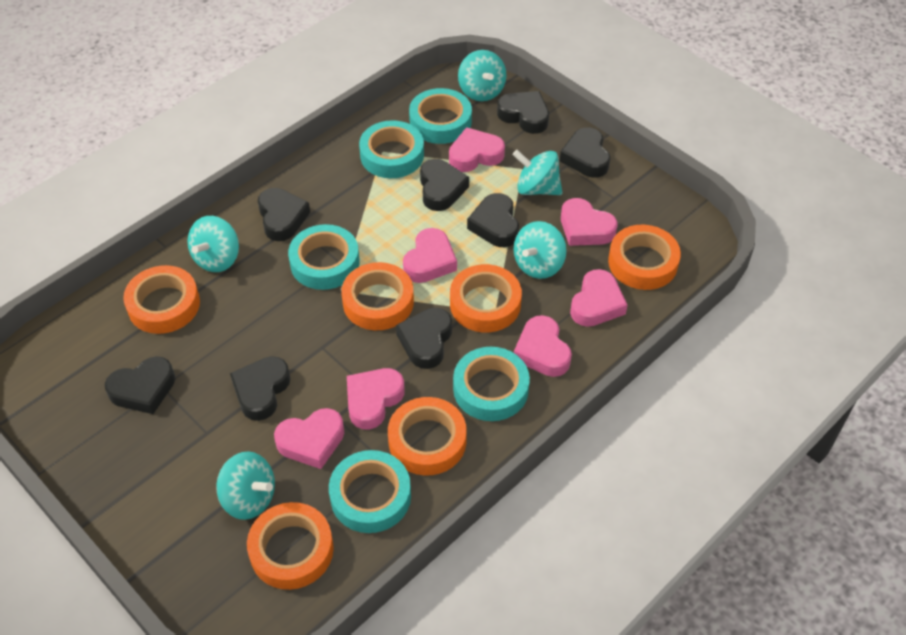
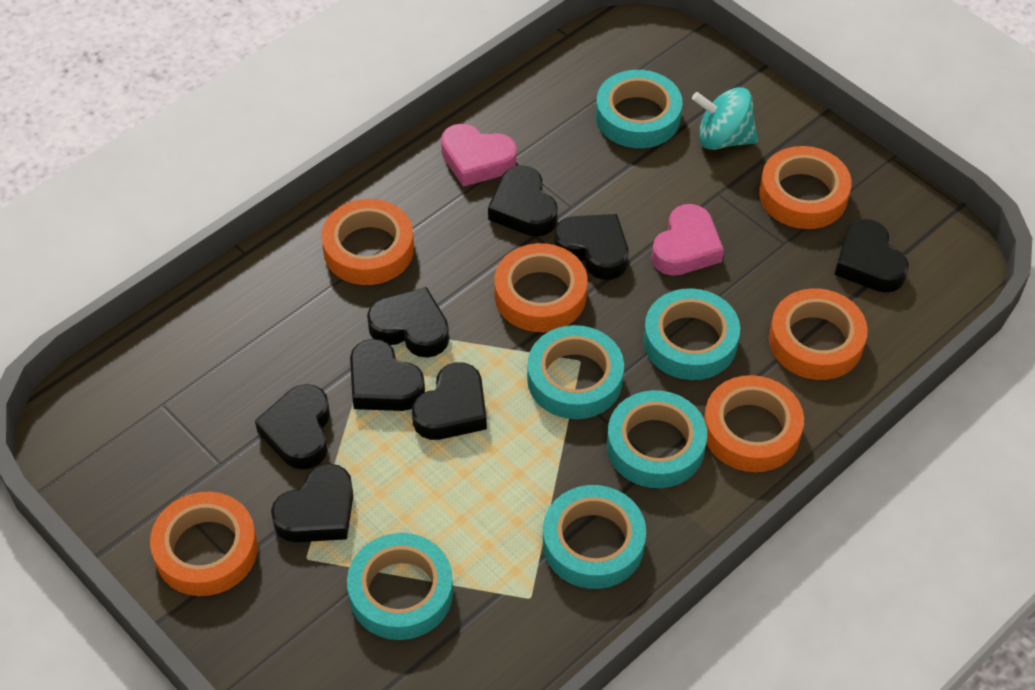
pink heart: 7 -> 2
turquoise spinning top: 5 -> 1
turquoise tape: 5 -> 6

